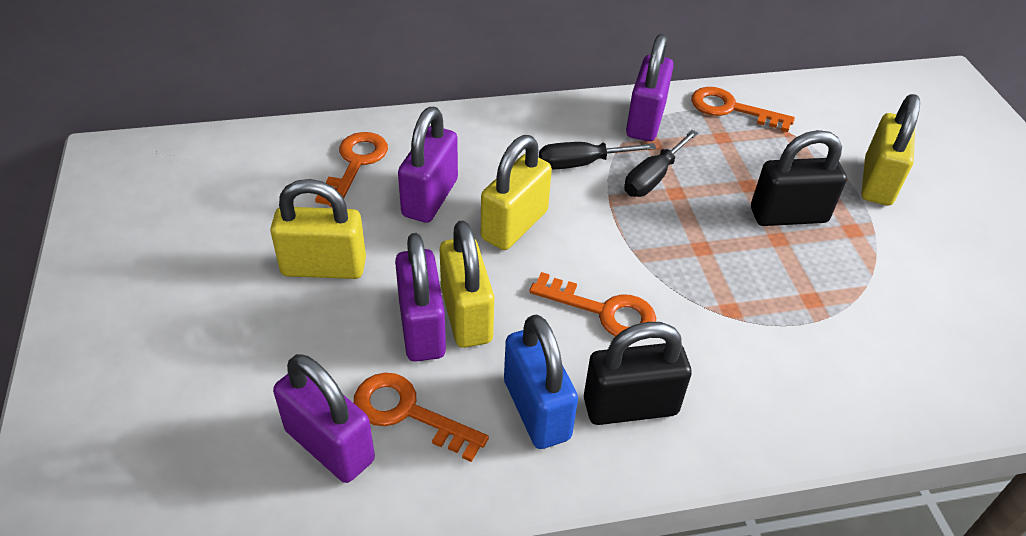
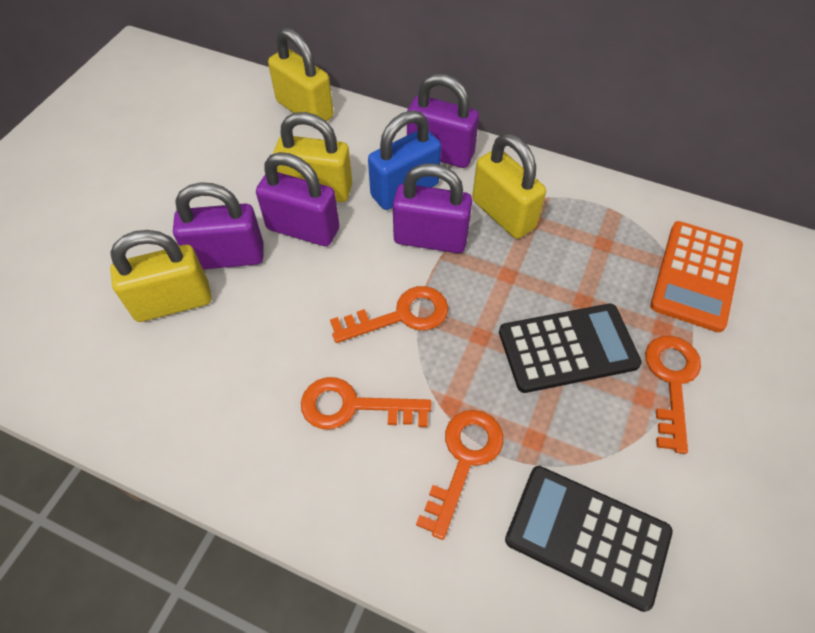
black calculator: 0 -> 2
black padlock: 2 -> 0
black screwdriver: 2 -> 0
orange calculator: 0 -> 1

